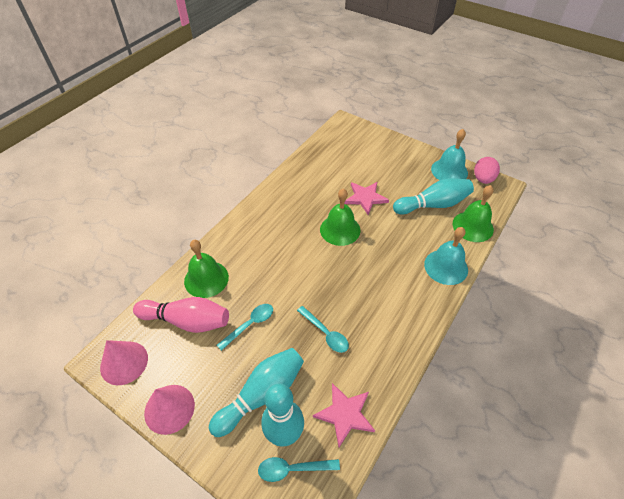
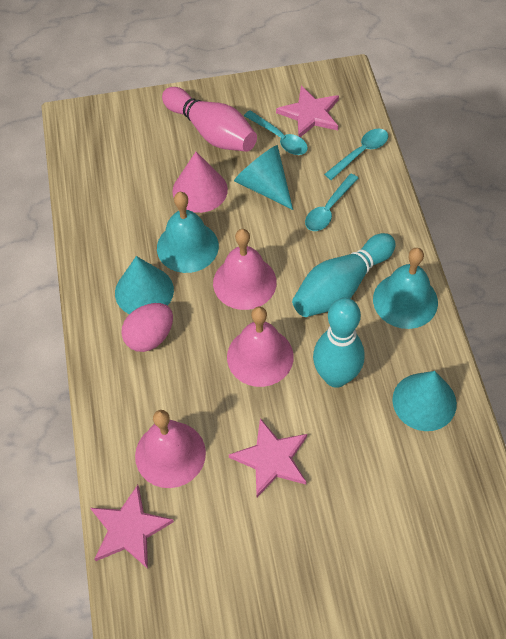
green bell: 3 -> 0
pink bell: 0 -> 3
pink cone: 2 -> 1
pink star: 2 -> 3
turquoise bowling pin: 3 -> 2
turquoise cone: 0 -> 3

